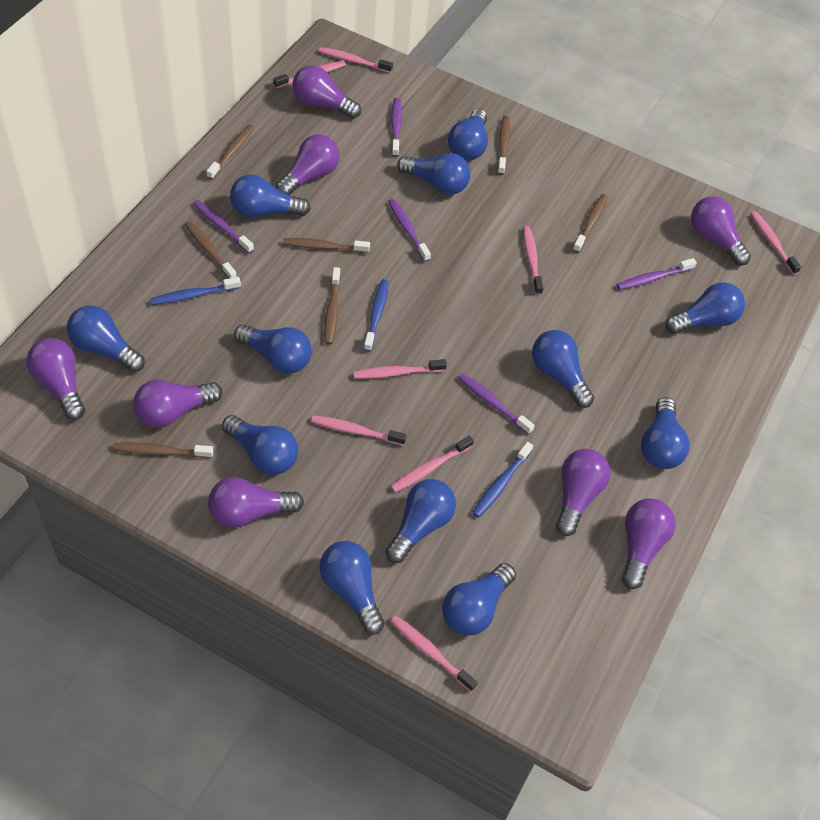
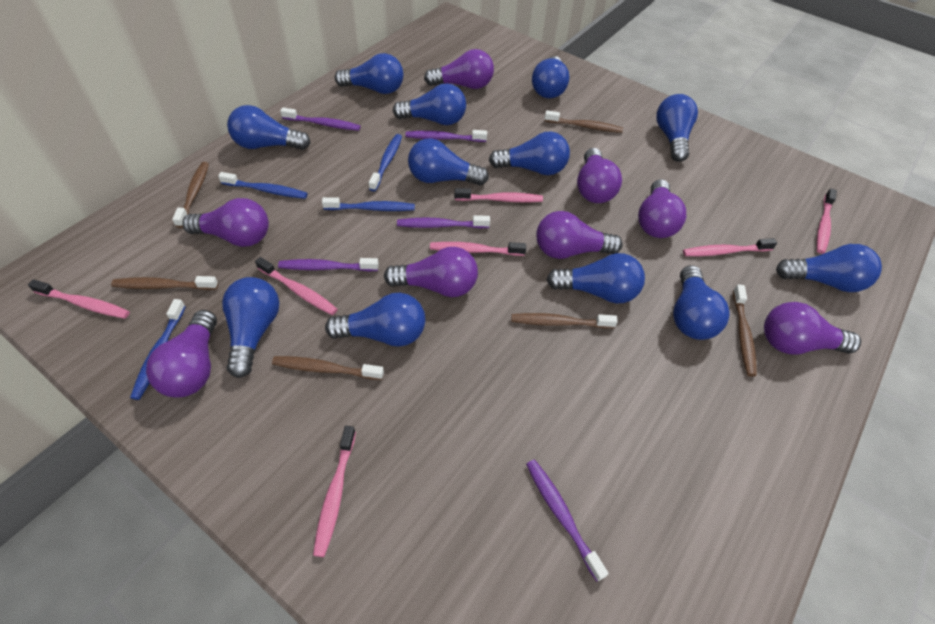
blue toothbrush: 3 -> 4
brown toothbrush: 7 -> 6
pink toothbrush: 8 -> 7

